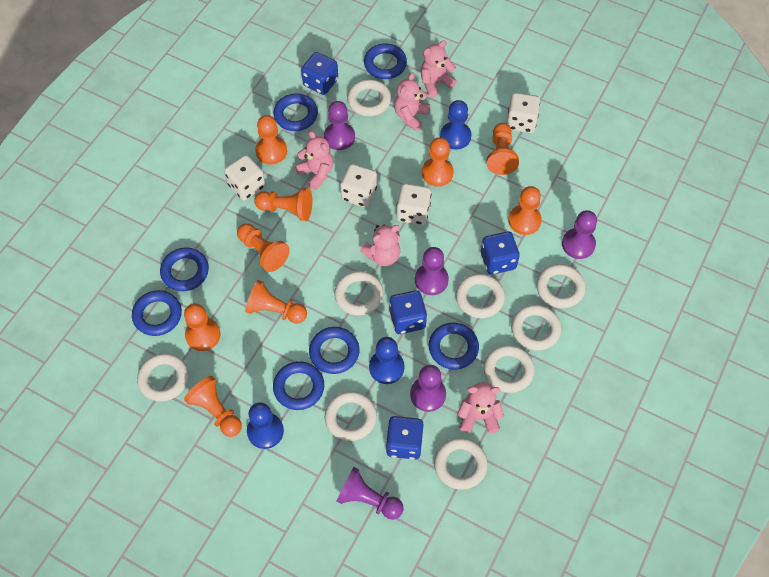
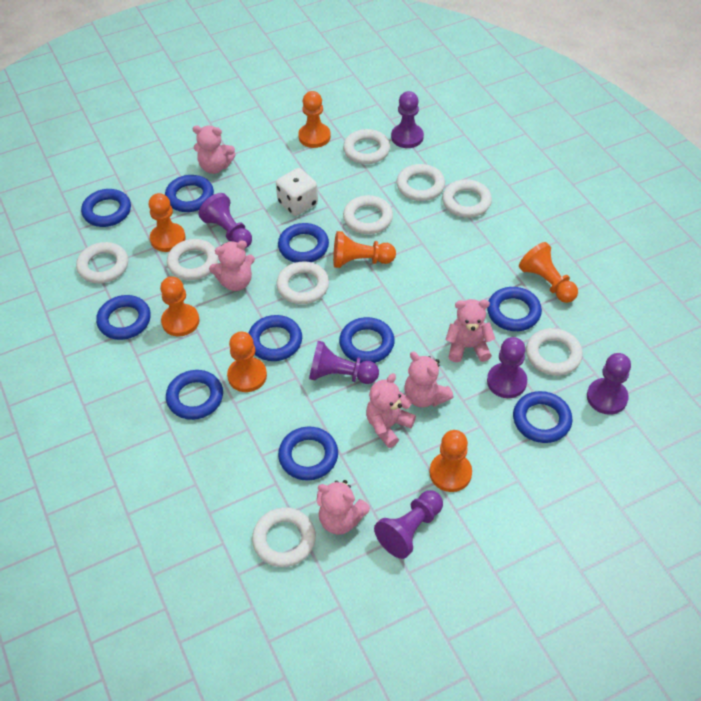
blue dice: 4 -> 0
blue pawn: 3 -> 0
blue ring: 7 -> 10
orange pawn: 9 -> 7
pink teddy bear: 5 -> 6
purple pawn: 5 -> 6
white dice: 4 -> 1

